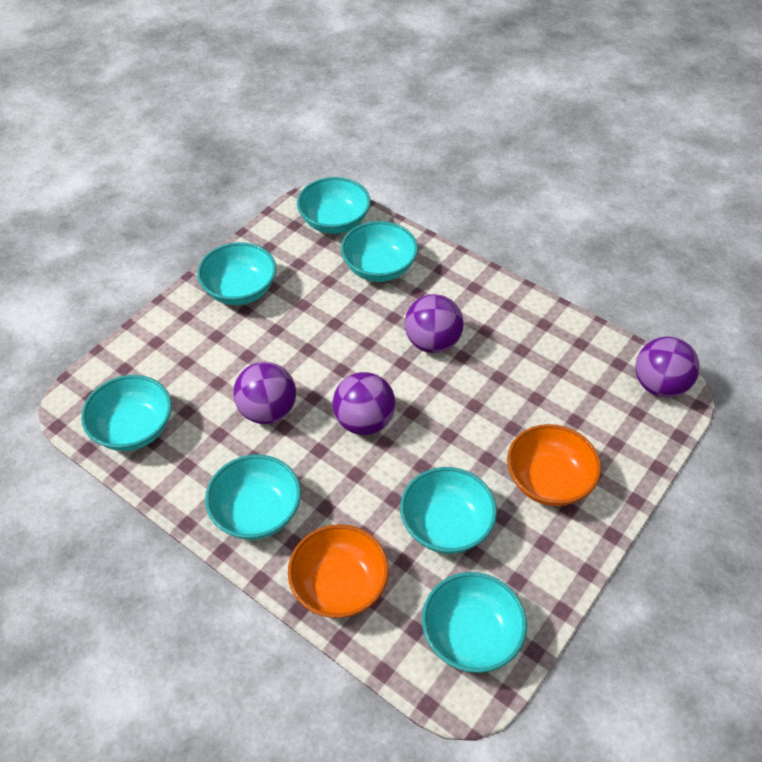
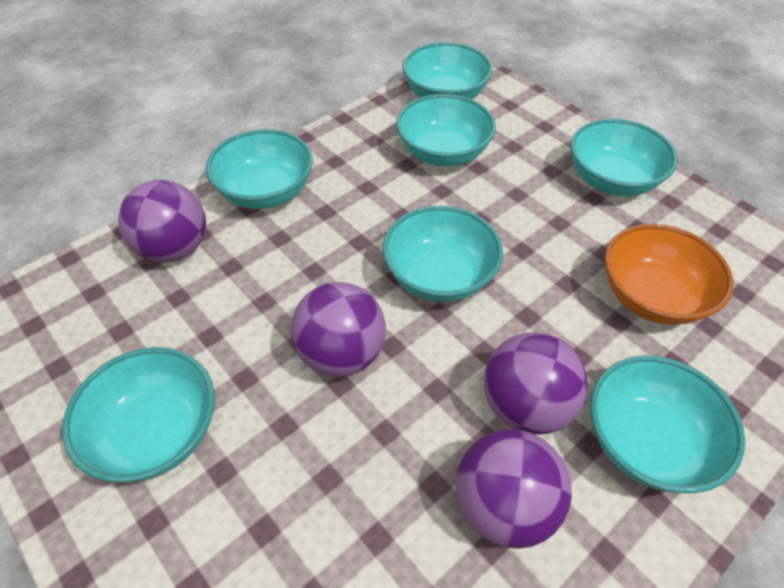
orange bowl: 2 -> 1

